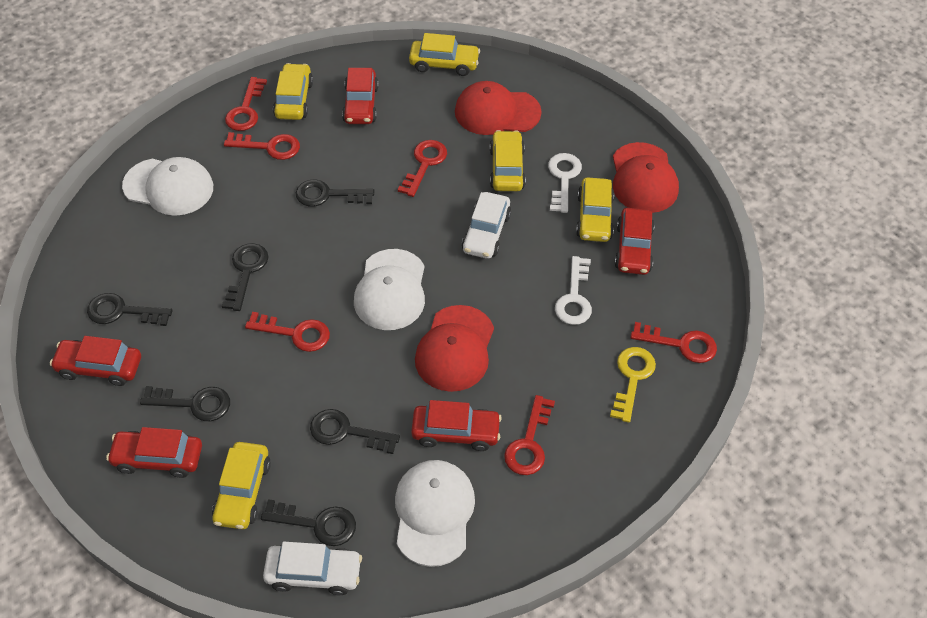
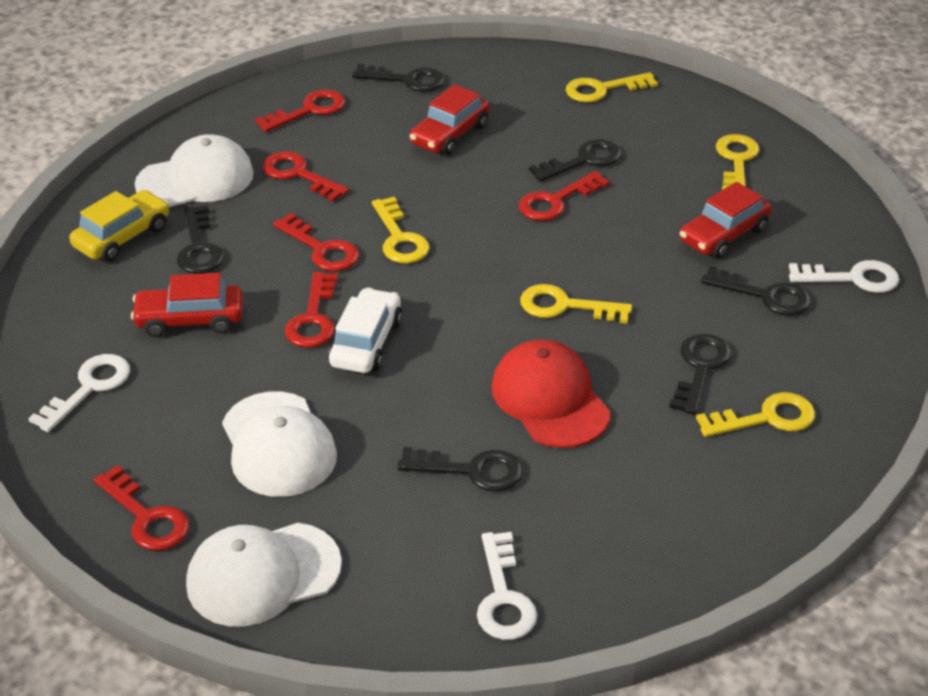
red cap: 3 -> 1
red car: 5 -> 3
white car: 2 -> 1
white key: 2 -> 3
yellow car: 5 -> 1
yellow key: 1 -> 5

